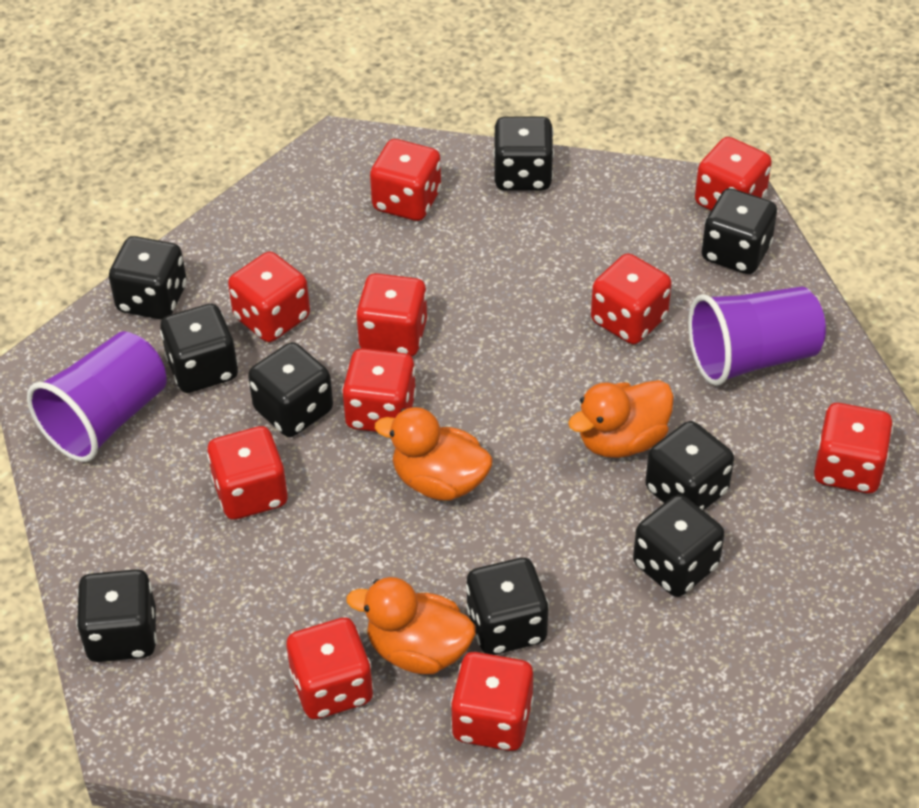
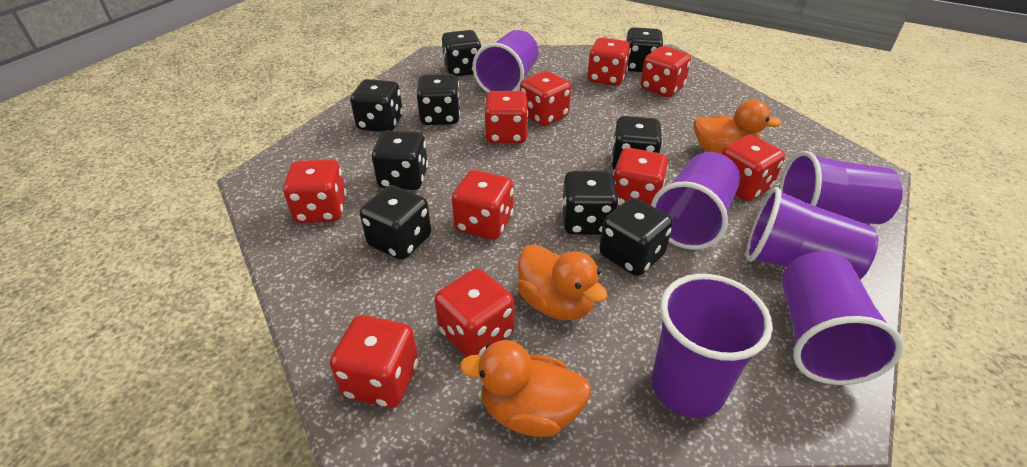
purple cup: 2 -> 6

